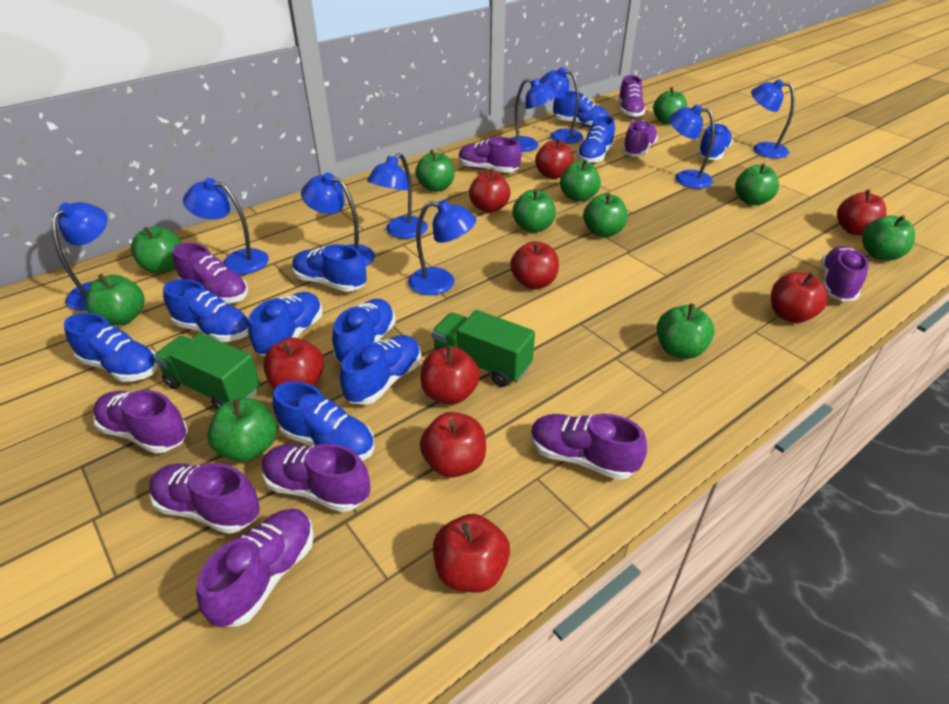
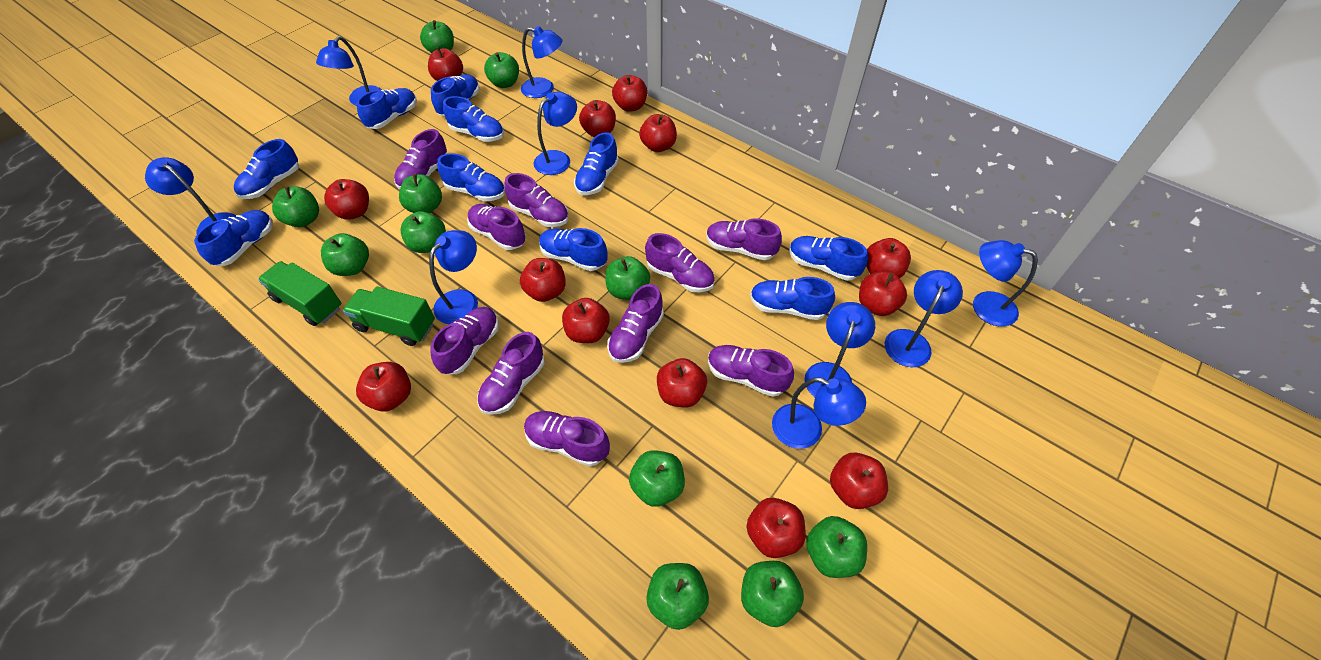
red apple: 9 -> 13

